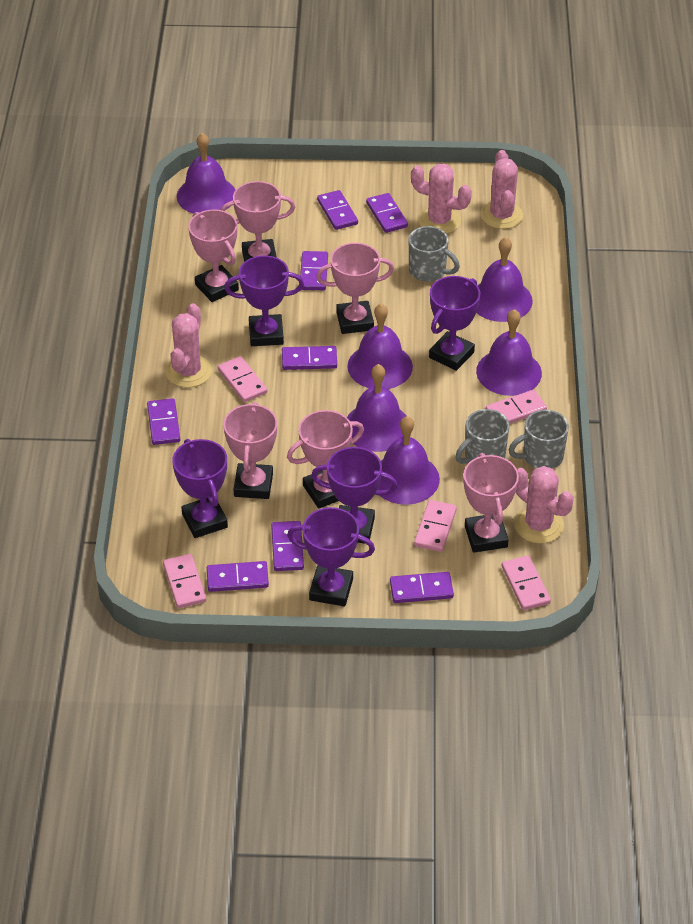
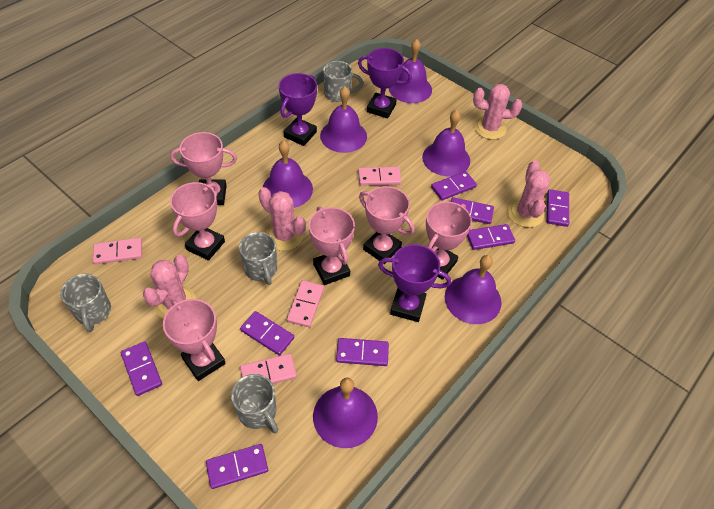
grey mug: 3 -> 4
pink domino: 5 -> 4
purple trophy: 5 -> 3

